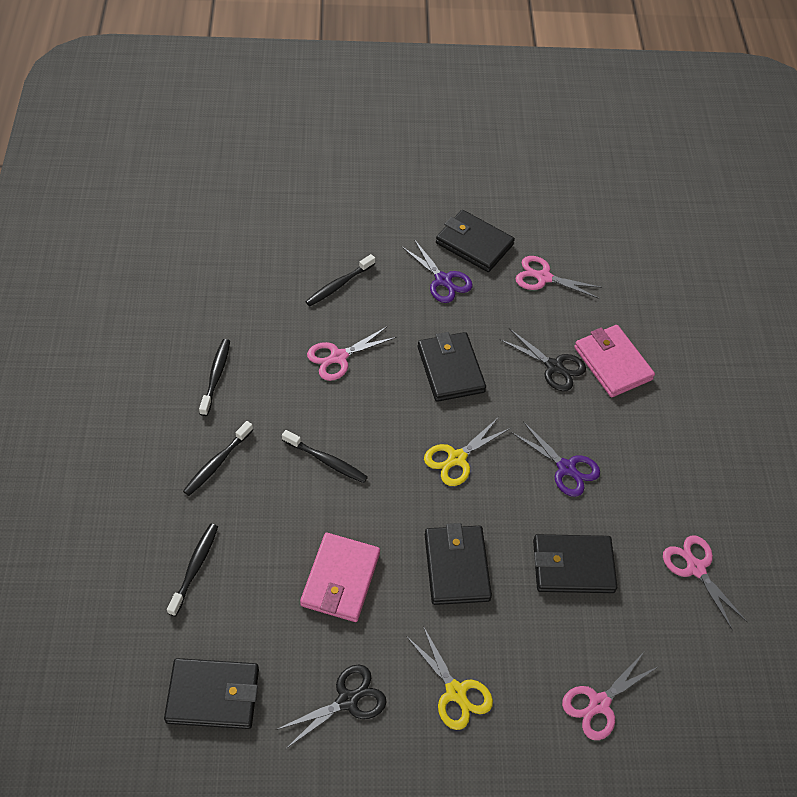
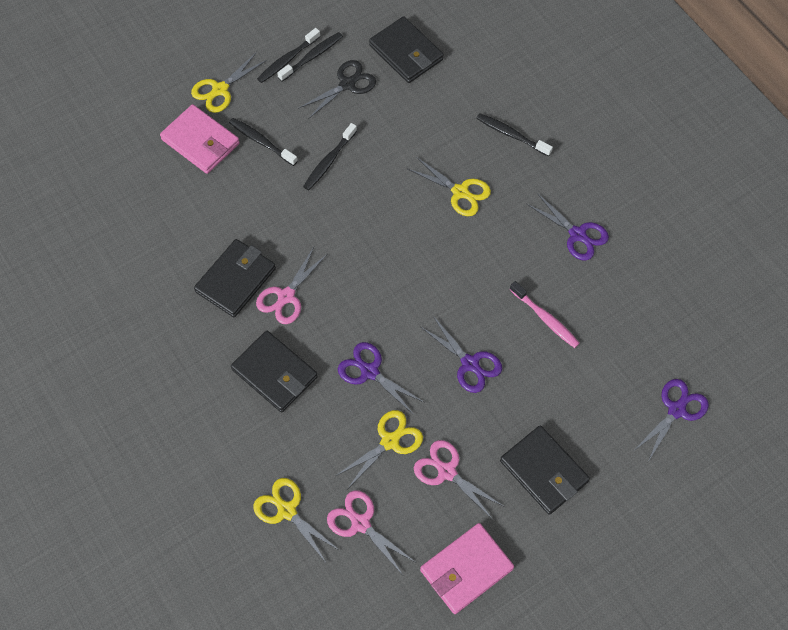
black scissors: 2 -> 1
black wallet: 5 -> 4
pink scissors: 4 -> 3
pink toothbrush: 0 -> 1
purple scissors: 2 -> 4
yellow scissors: 2 -> 4

